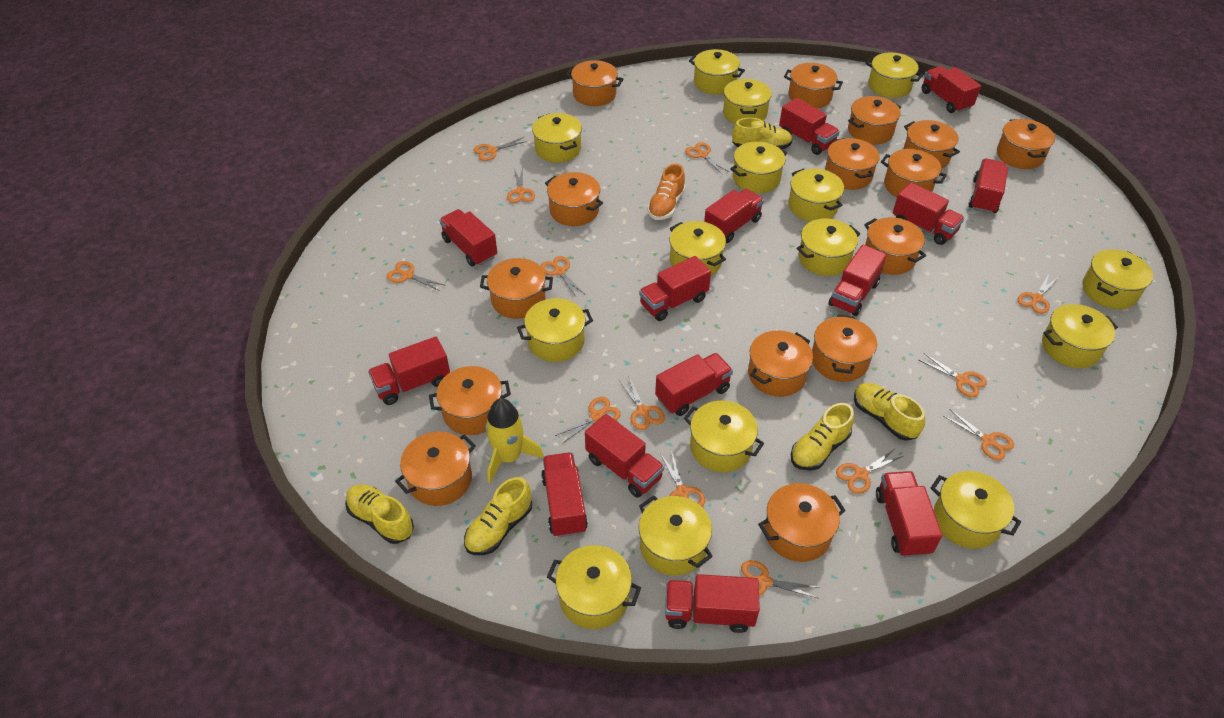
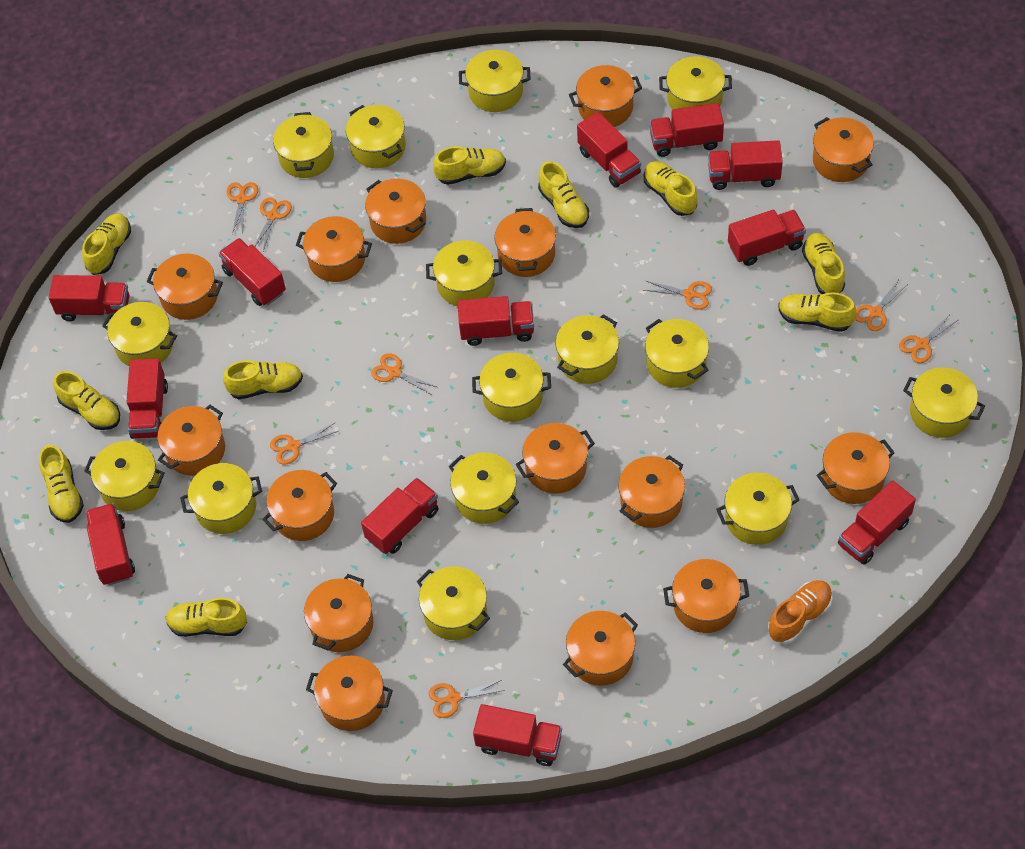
orange scissors: 13 -> 8
red truck: 14 -> 12
yellow rocket: 1 -> 0
yellow shoe: 5 -> 10

